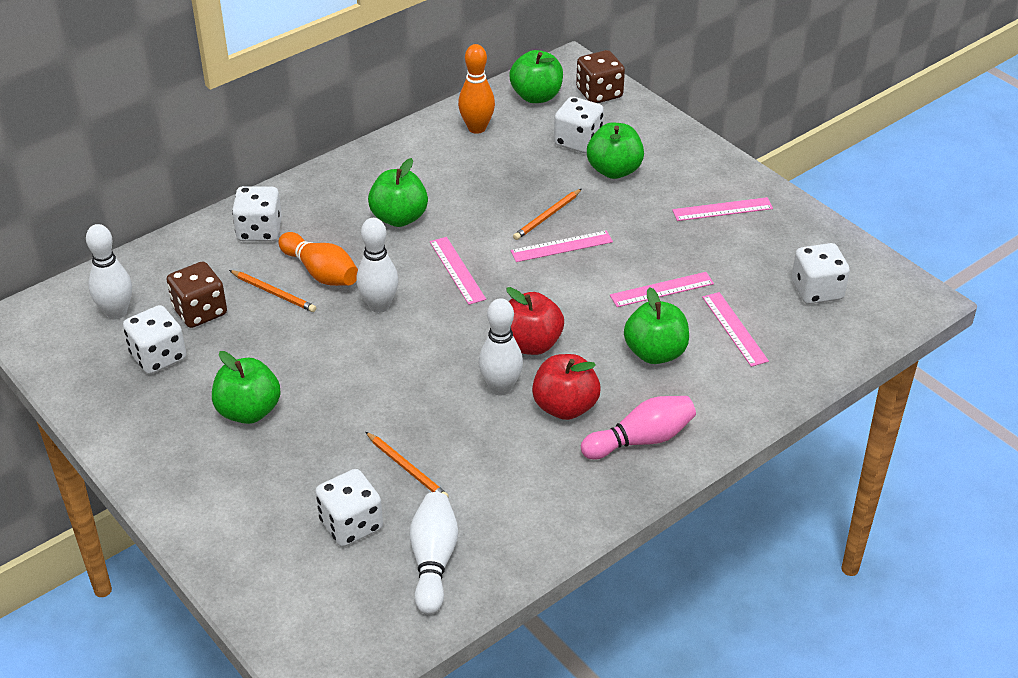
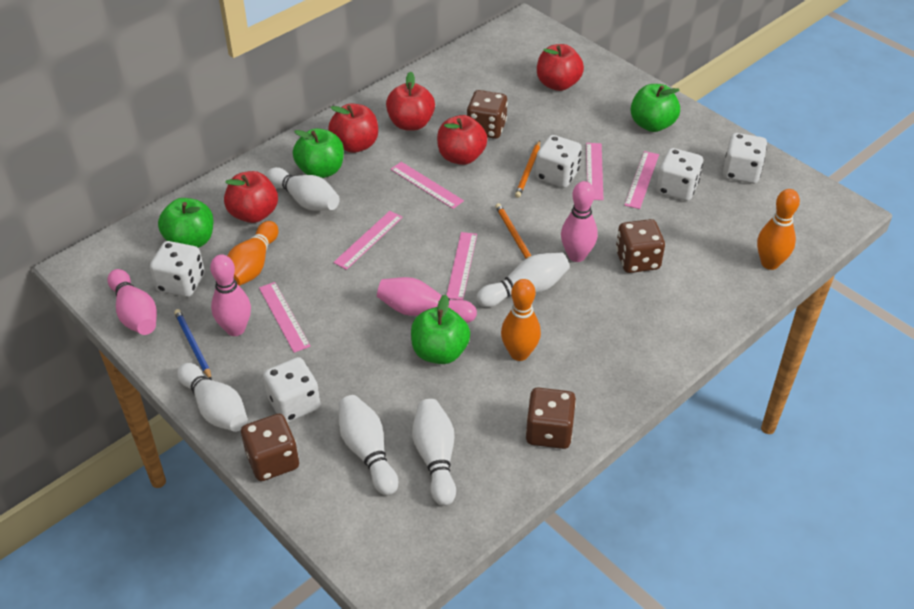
blue pencil: 0 -> 1
brown dice: 2 -> 4
green apple: 5 -> 4
orange bowling pin: 2 -> 3
orange pencil: 3 -> 2
pink bowling pin: 1 -> 4
pink ruler: 5 -> 6
red apple: 2 -> 5
white bowling pin: 4 -> 5

